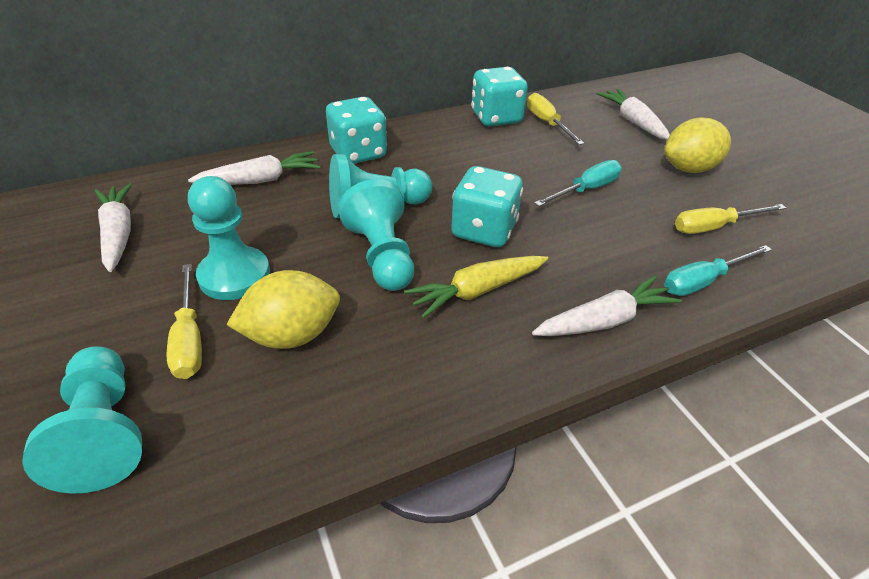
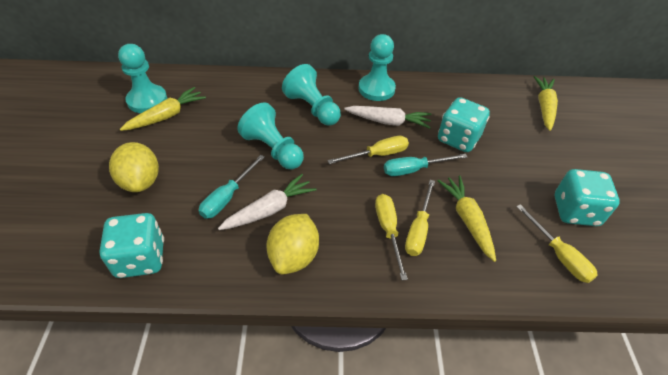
white carrot: 4 -> 2
yellow carrot: 1 -> 3
yellow screwdriver: 3 -> 4

